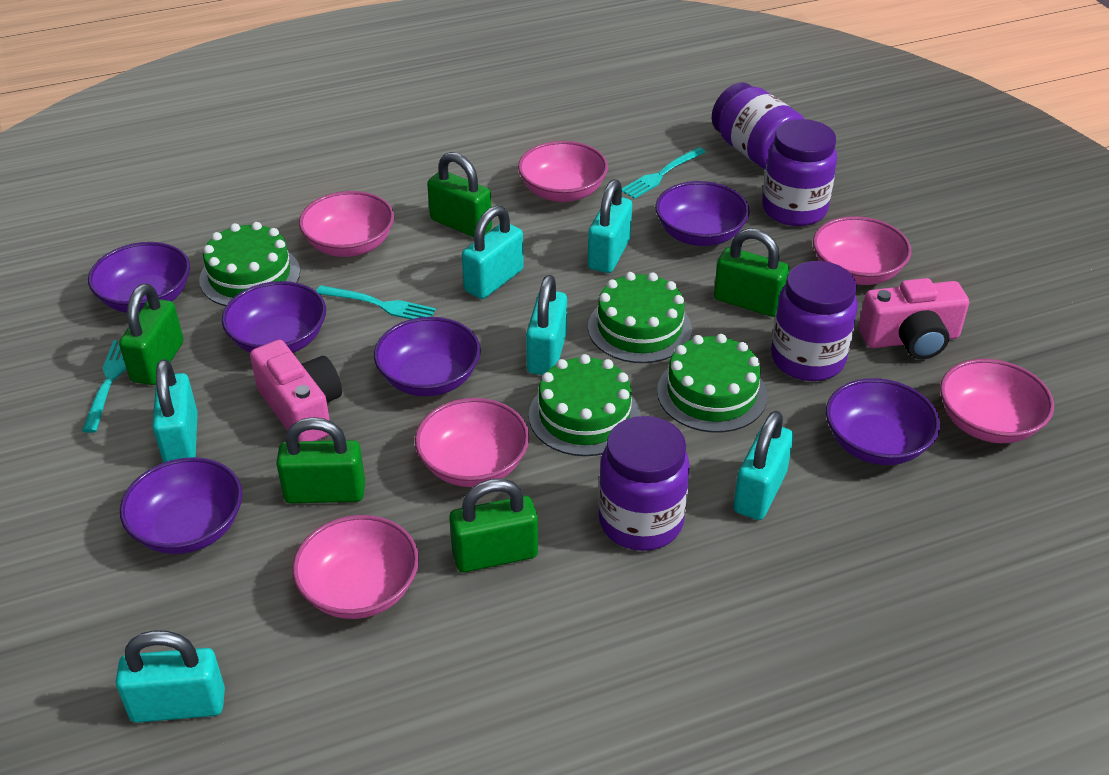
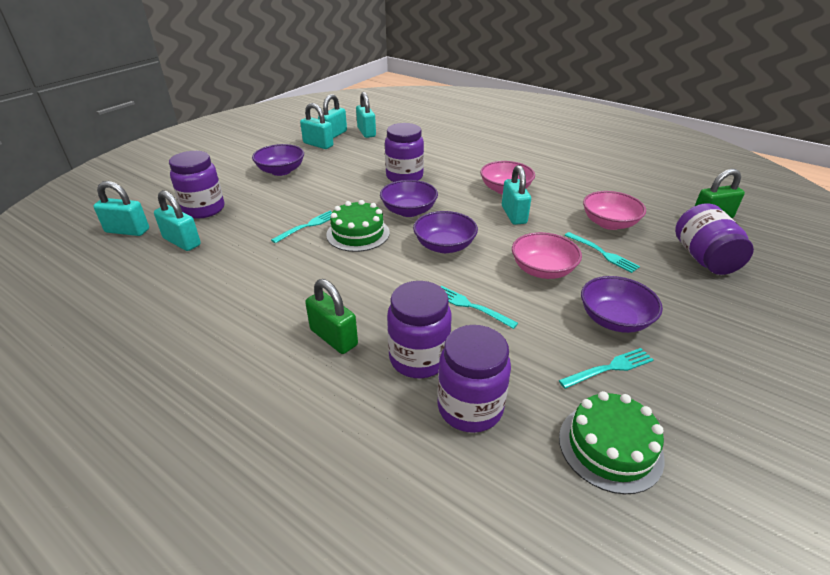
green cake: 4 -> 2
green padlock: 5 -> 2
pink bowl: 6 -> 3
pink camera: 2 -> 0
purple bowl: 6 -> 4
purple jar: 4 -> 5
turquoise fork: 3 -> 4

